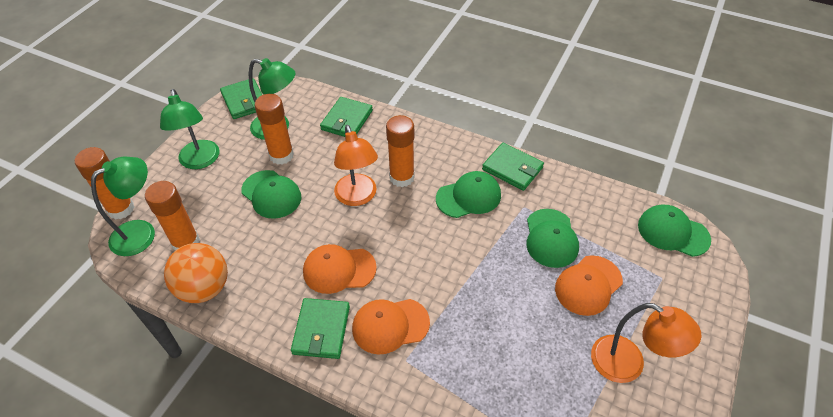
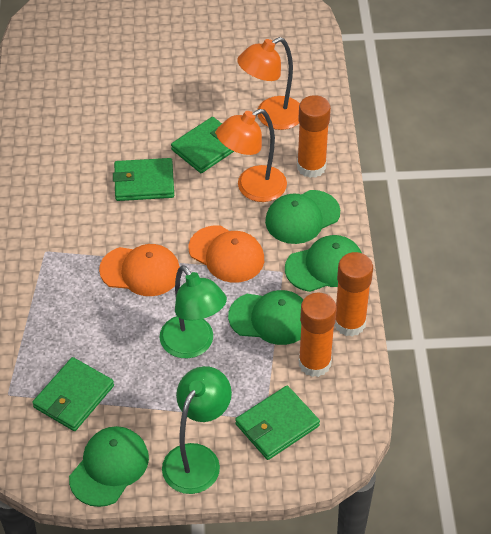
green lamp: 3 -> 2
orange ball: 1 -> 0
orange cap: 3 -> 2
orange glue stick: 4 -> 3

